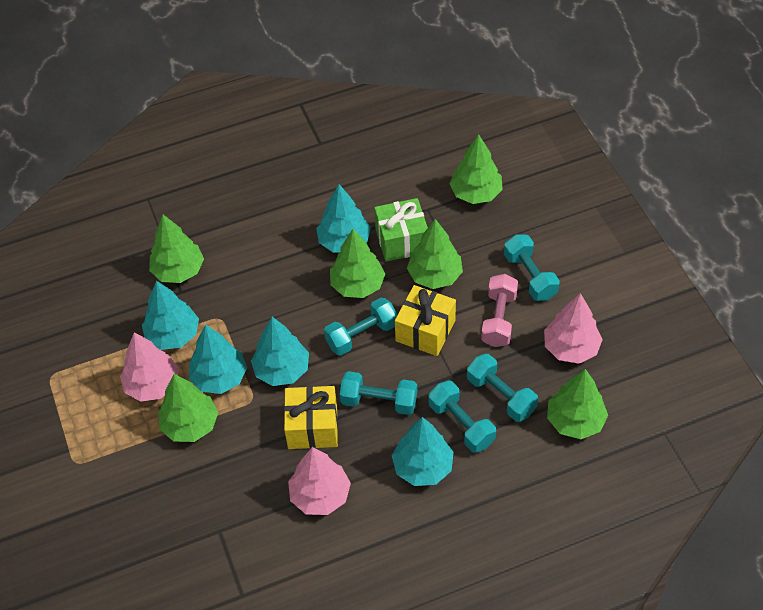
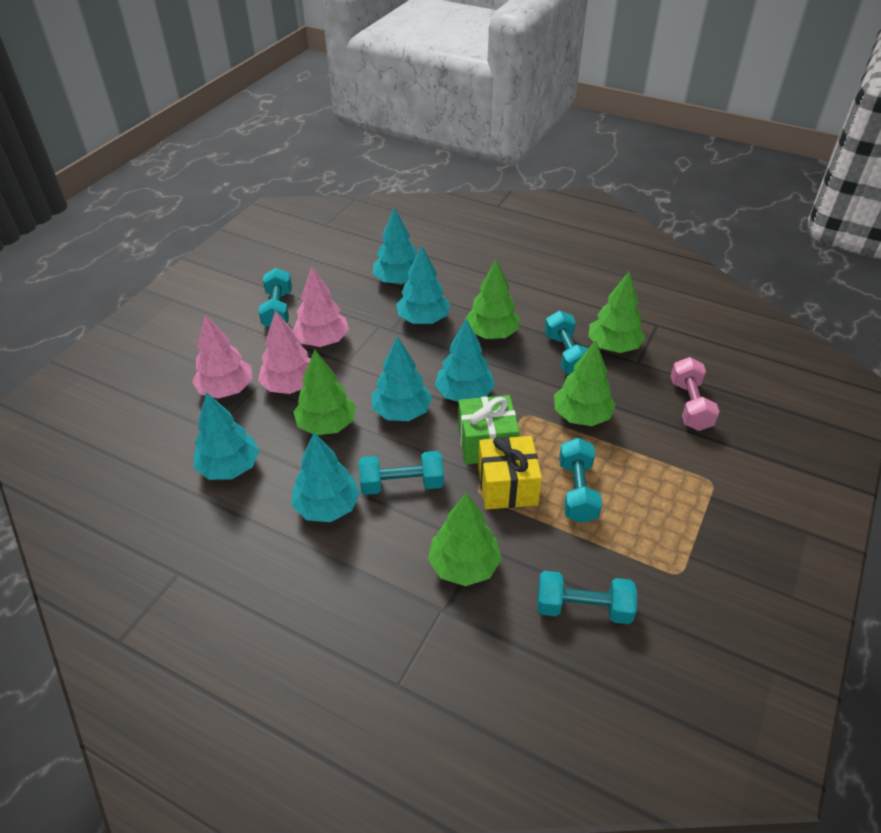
green tree: 6 -> 5
turquoise tree: 5 -> 6
yellow gift: 2 -> 1

